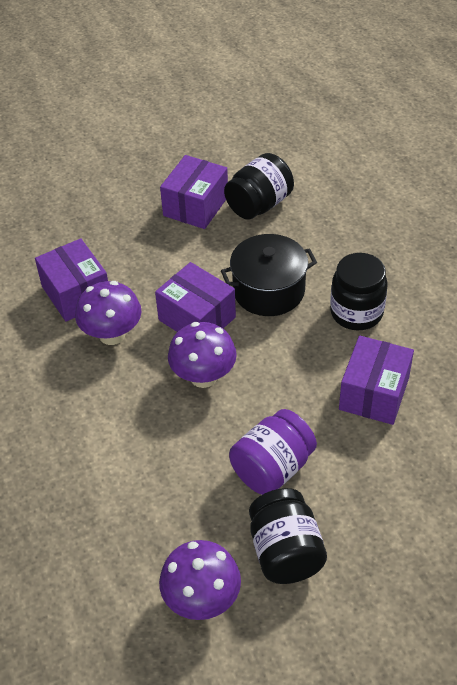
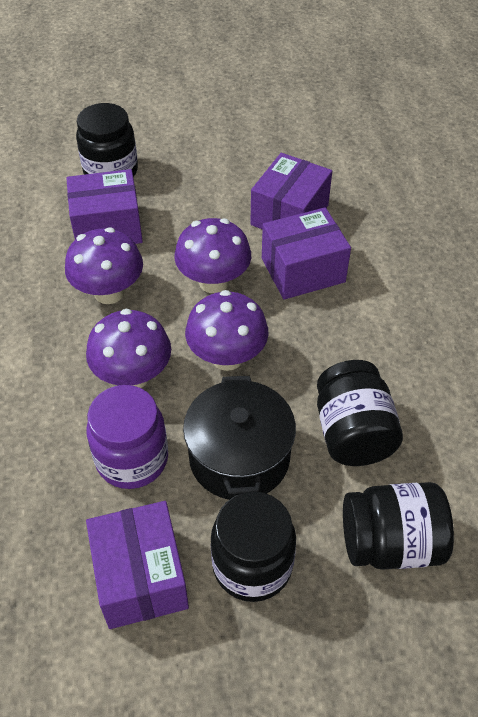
black jar: 3 -> 4
purple mushroom: 3 -> 4

